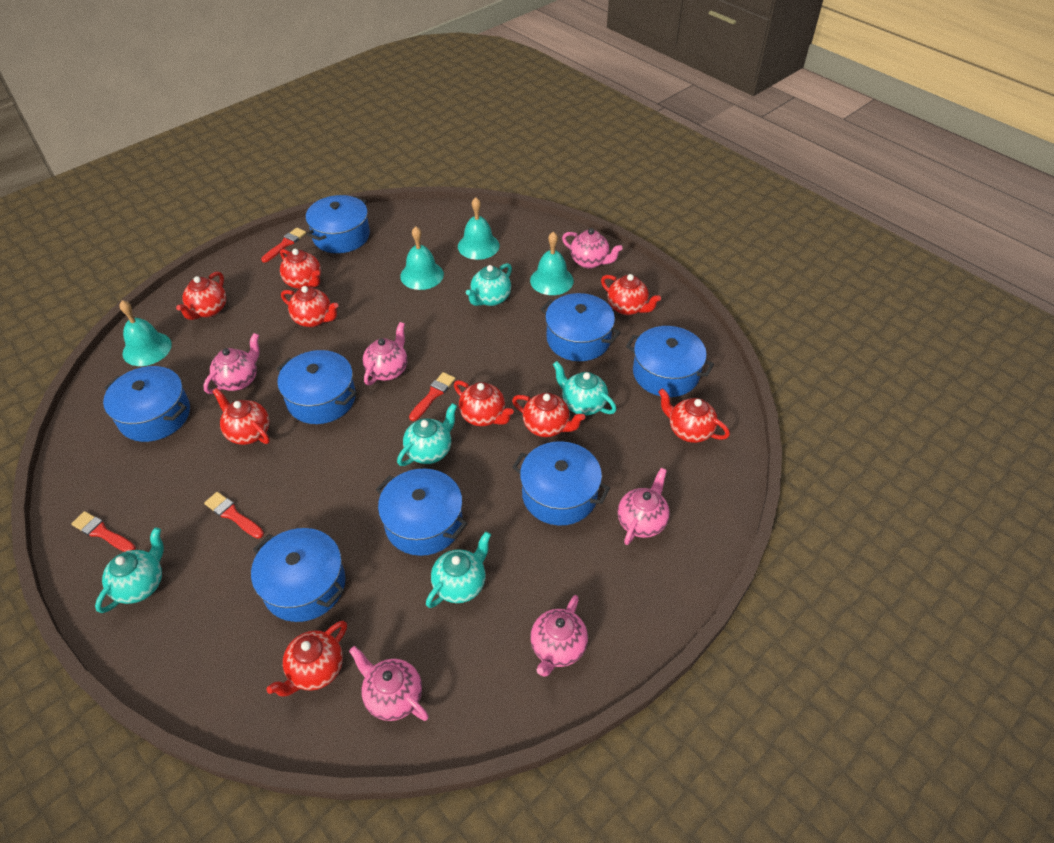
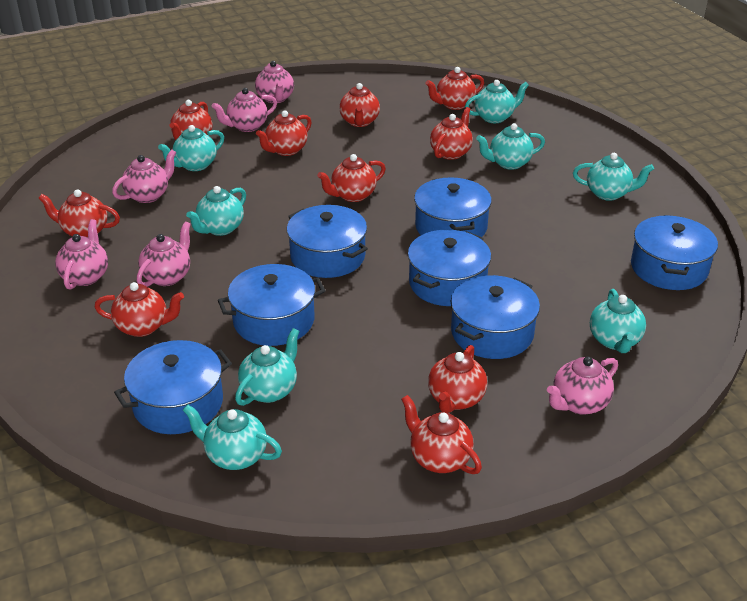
blue pot: 8 -> 7
red brush: 4 -> 0
red teapot: 9 -> 10
turquoise bell: 4 -> 0
turquoise teapot: 5 -> 8

